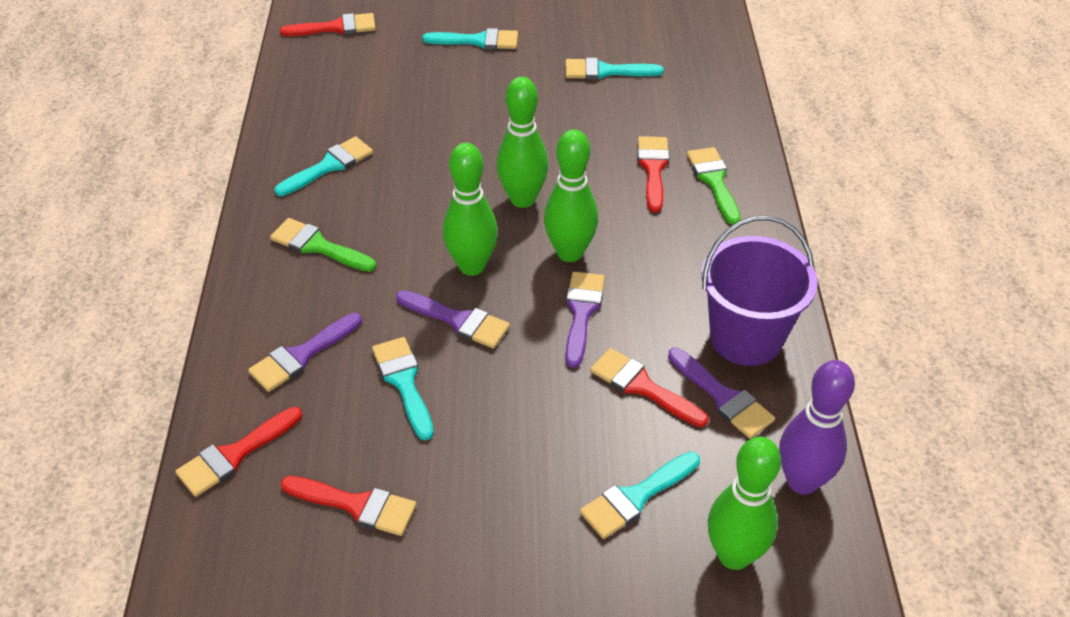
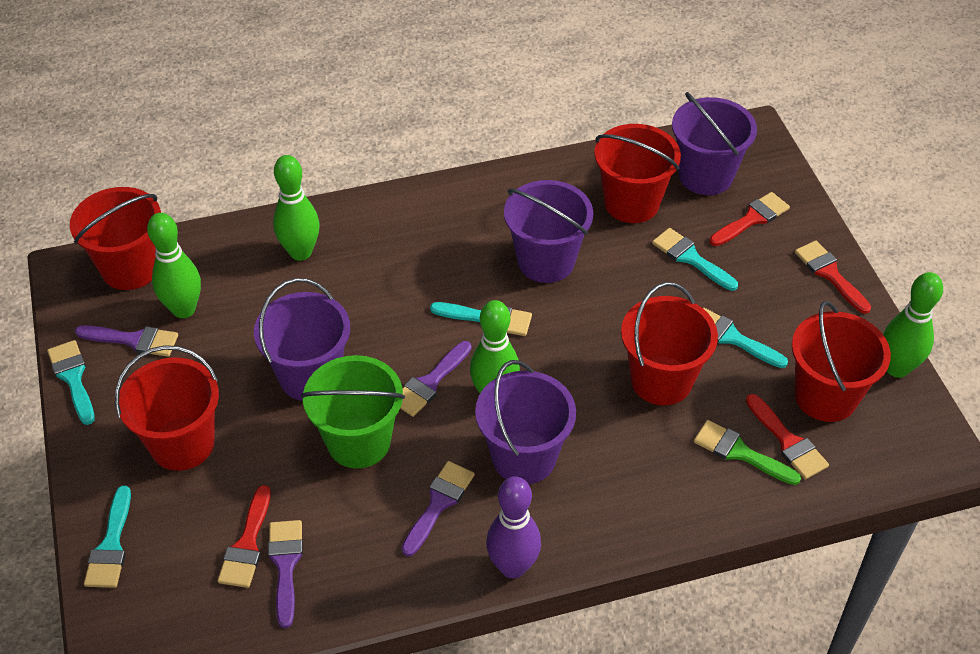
green brush: 2 -> 1
green bucket: 0 -> 1
purple bucket: 1 -> 4
red brush: 5 -> 4
red bucket: 0 -> 5

